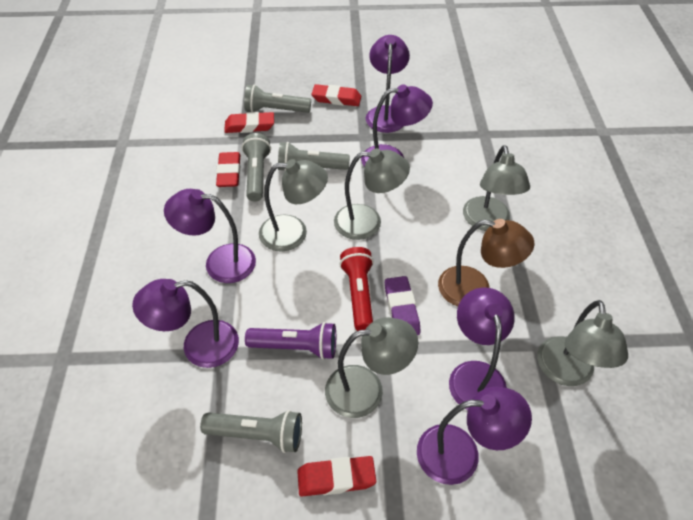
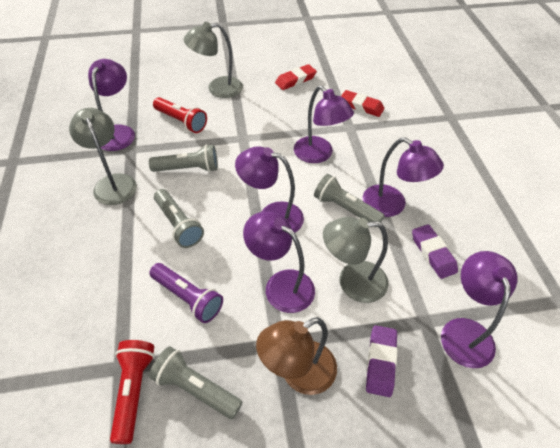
grey lamp: 5 -> 3
purple eraser: 1 -> 2
red eraser: 4 -> 2
red flashlight: 1 -> 2

